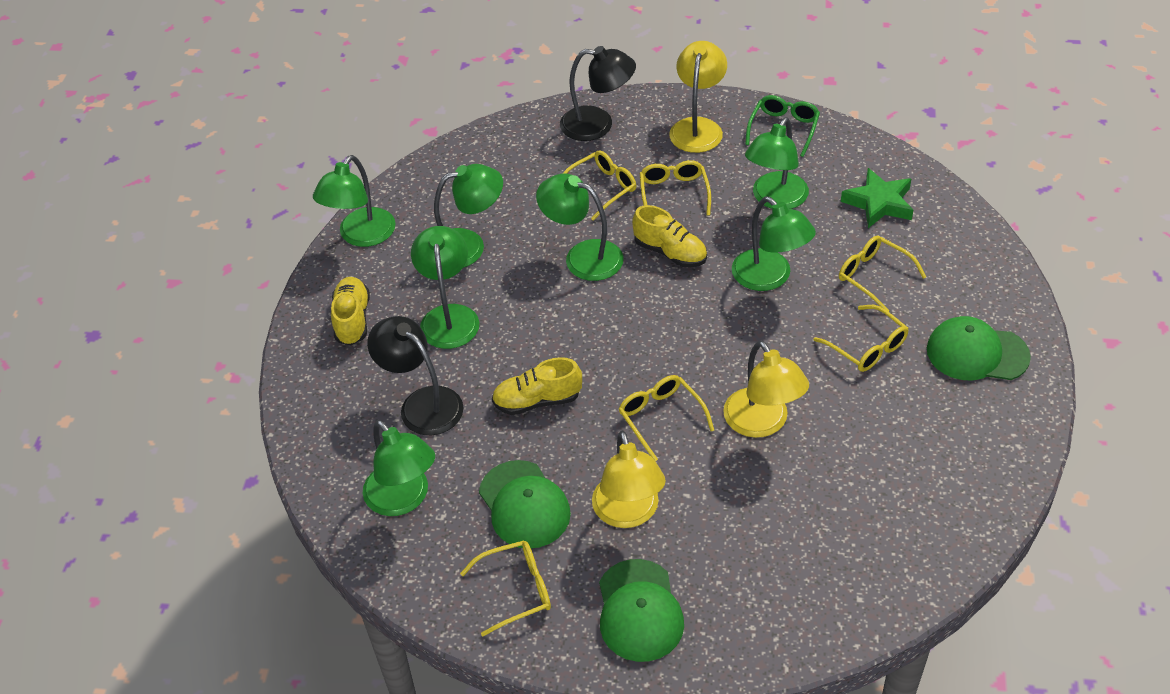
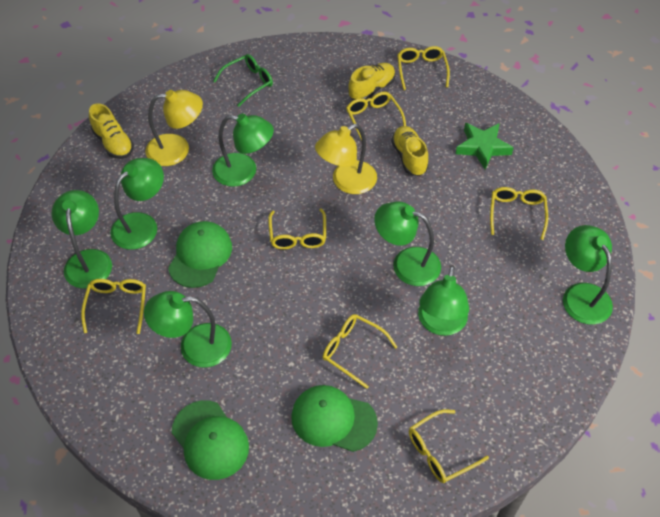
black lamp: 2 -> 0
yellow glasses: 6 -> 7
yellow lamp: 3 -> 2

